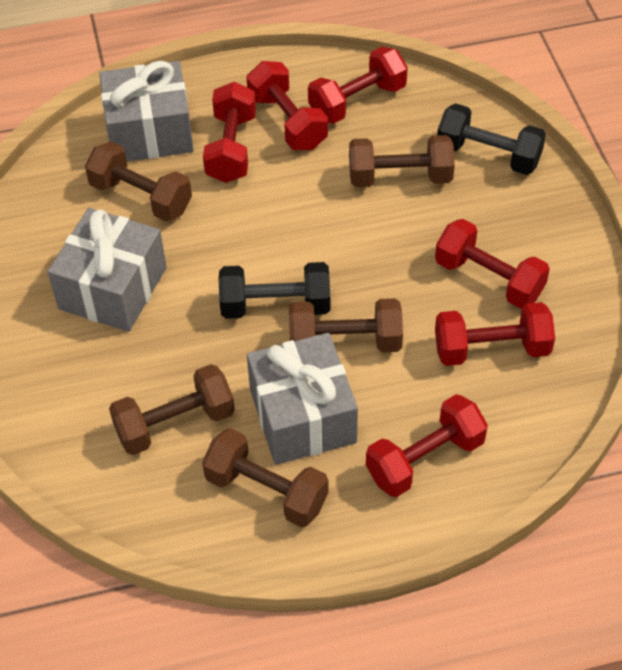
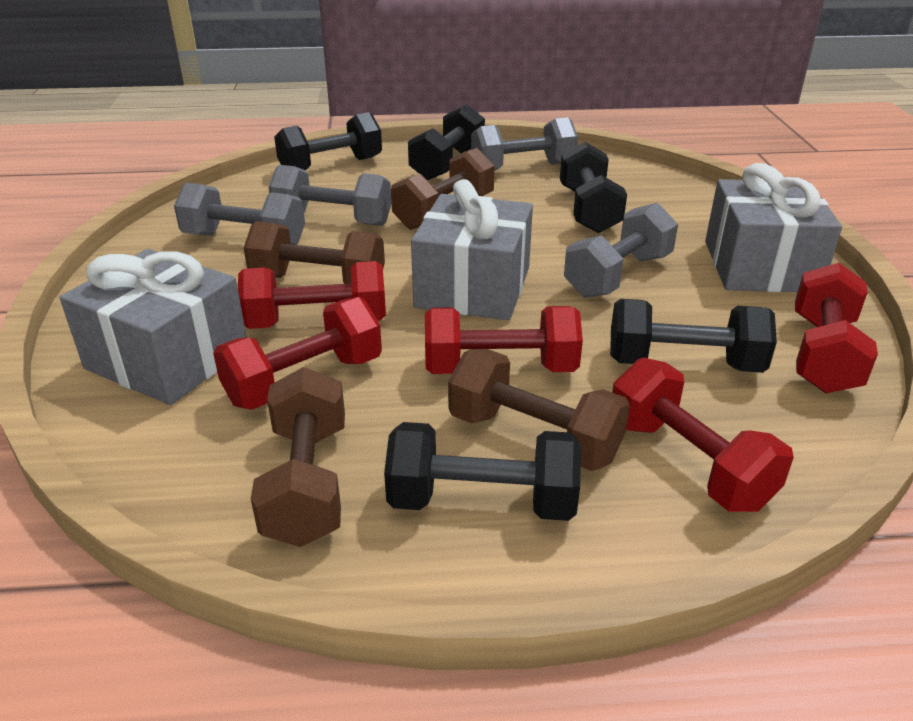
black dumbbell: 2 -> 5
brown dumbbell: 5 -> 4
grey dumbbell: 0 -> 4
red dumbbell: 6 -> 5

